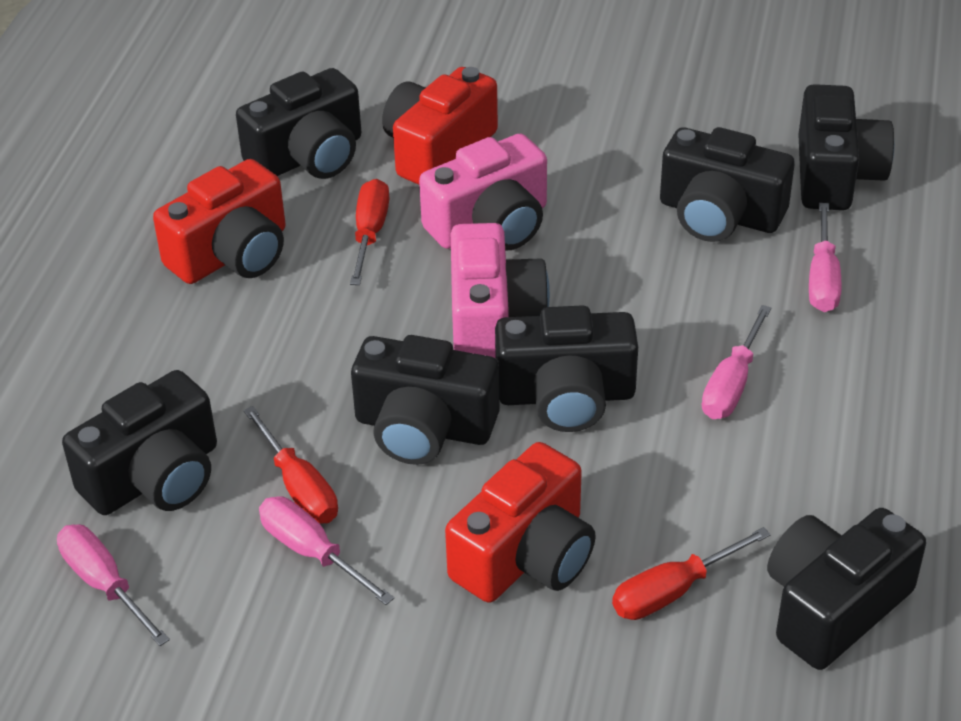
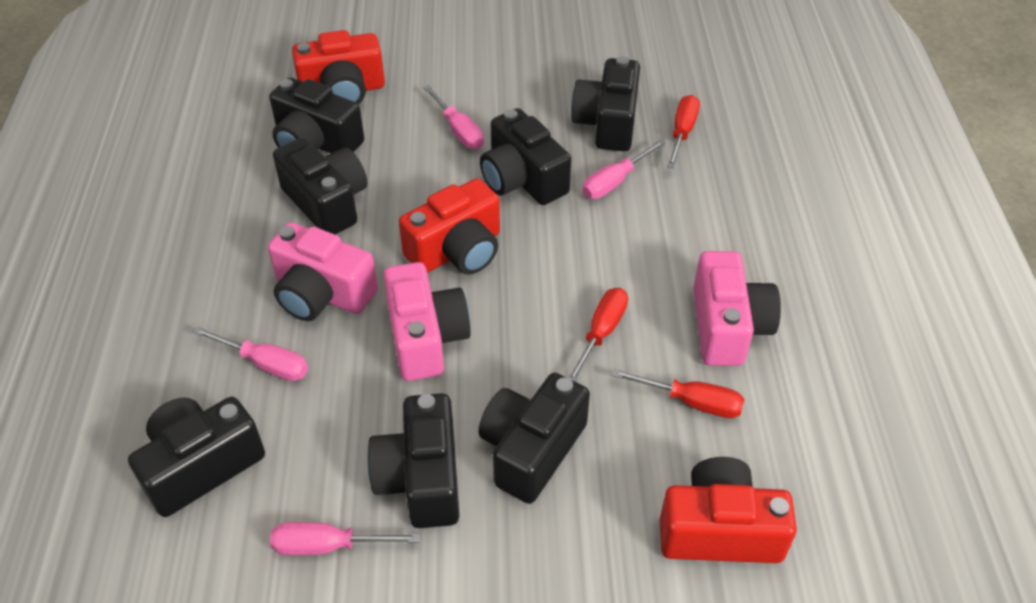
pink camera: 2 -> 3

